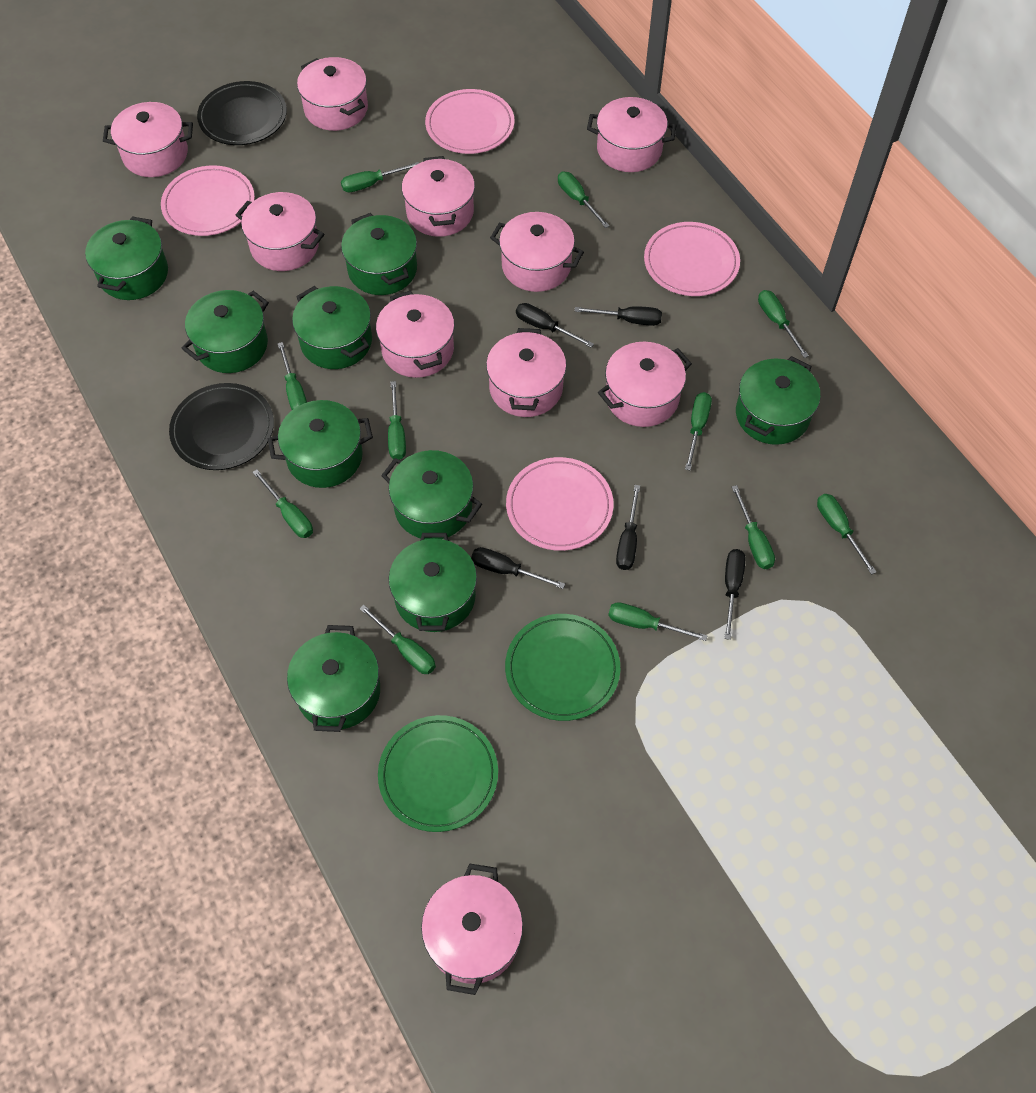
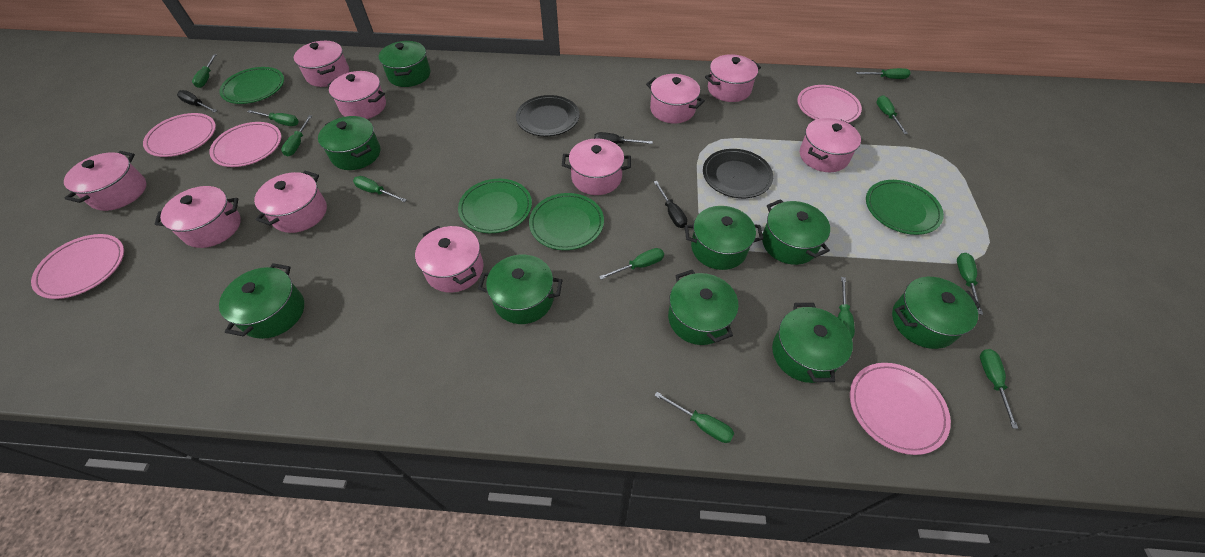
black screwdriver: 5 -> 3
green plate: 2 -> 4
pink plate: 4 -> 5

